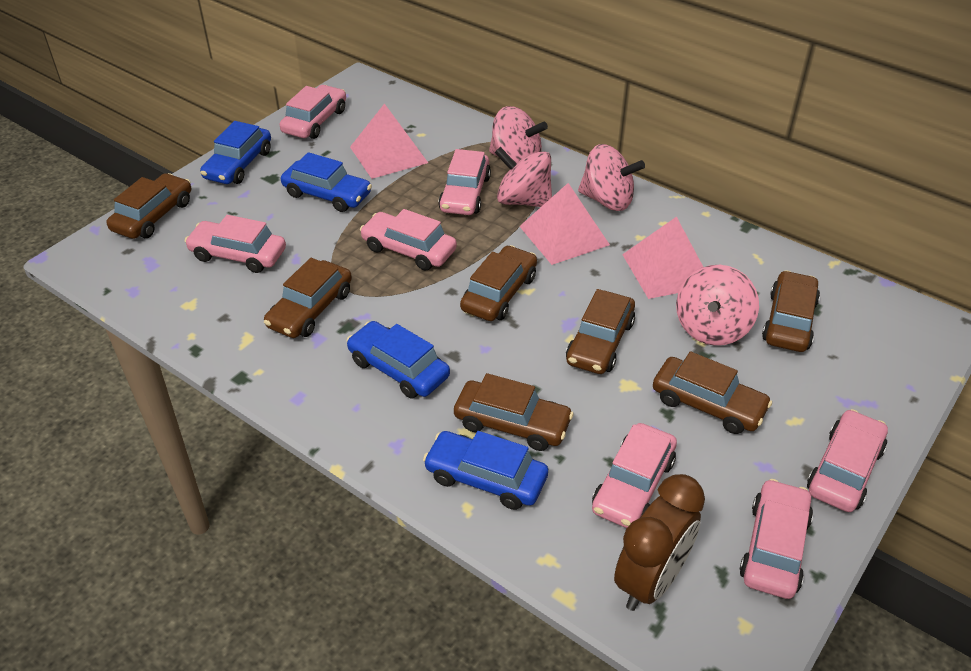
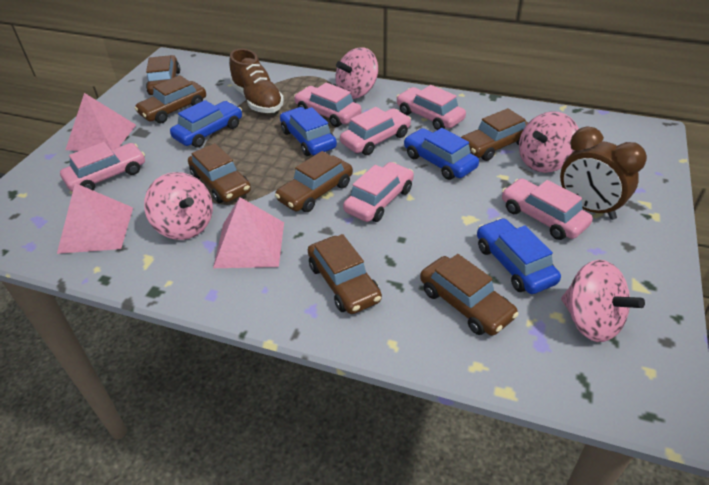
brown shoe: 0 -> 1
pink car: 7 -> 6

